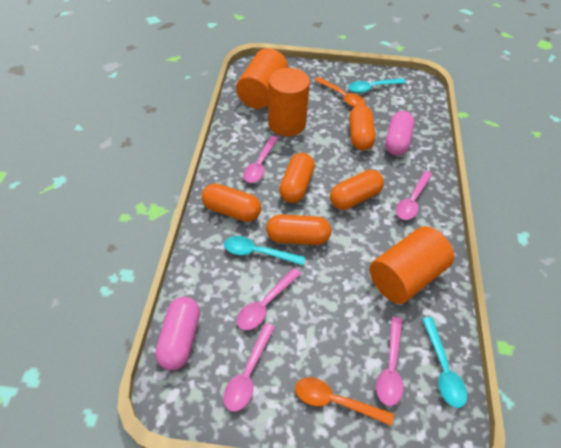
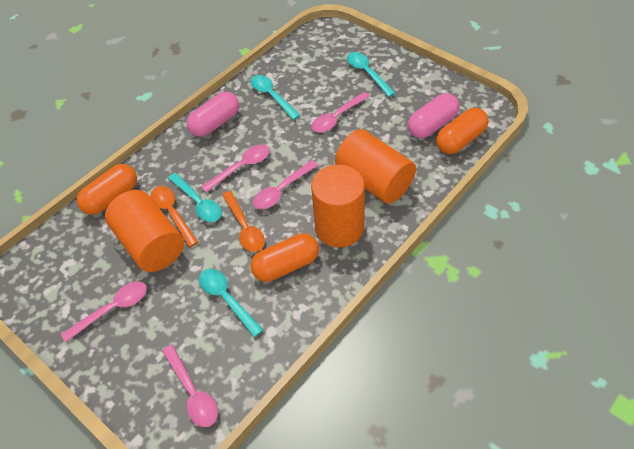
orange capsule: 5 -> 3
turquoise spoon: 3 -> 4

